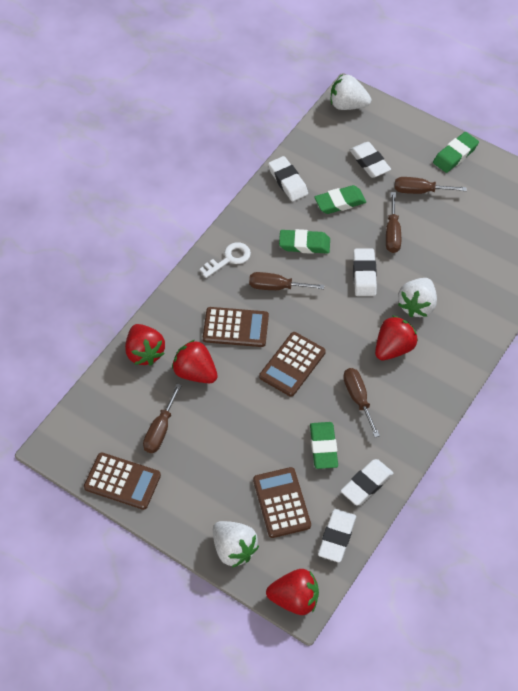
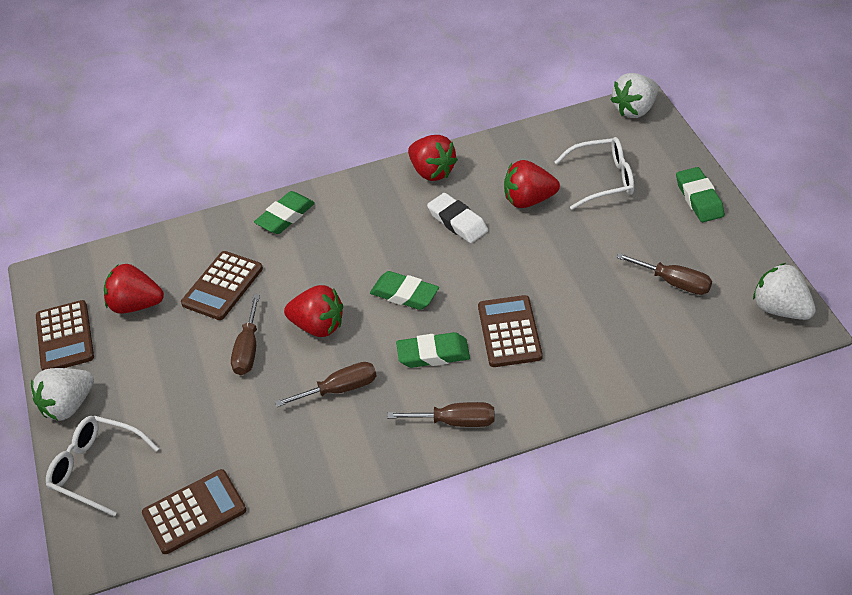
brown screwdriver: 5 -> 4
white eraser: 5 -> 1
white glasses: 0 -> 2
white key: 1 -> 0

